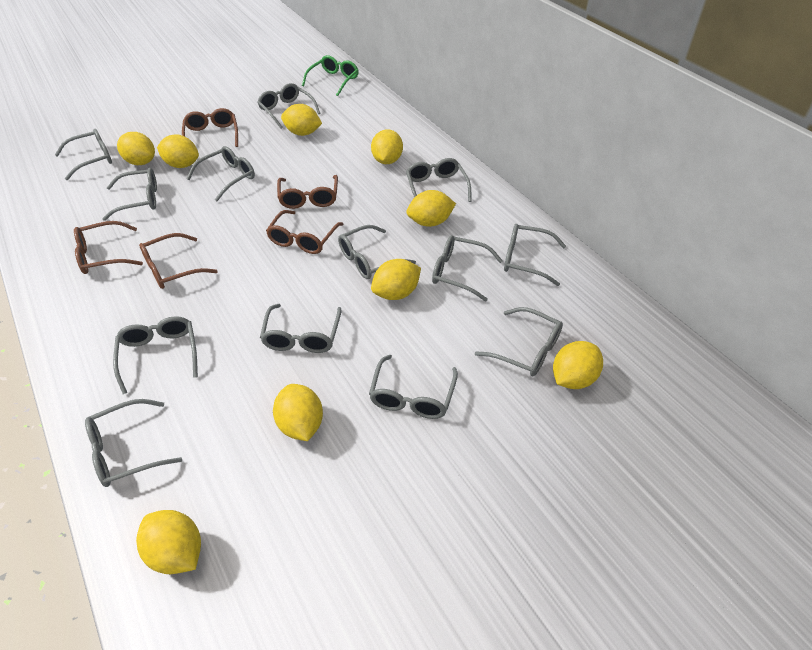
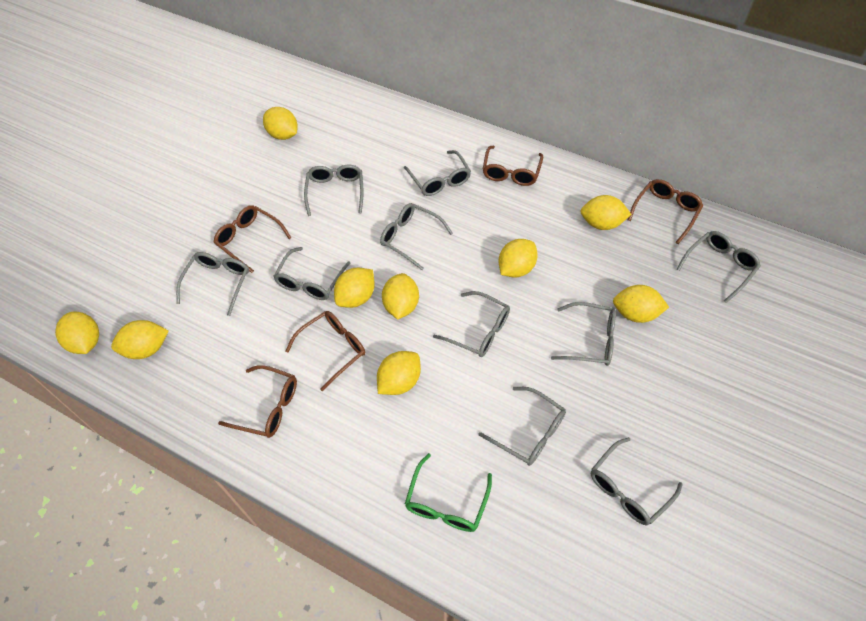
grey glasses: 13 -> 10

